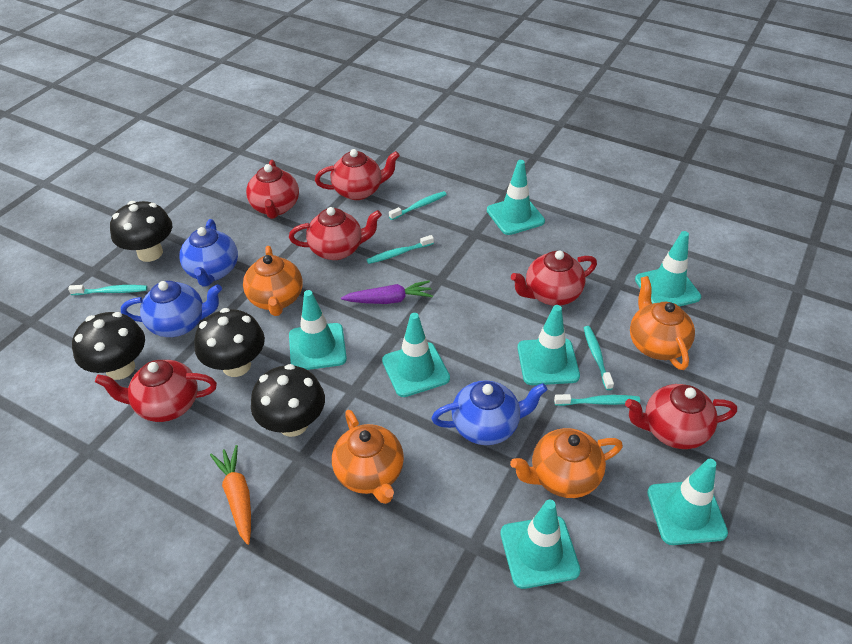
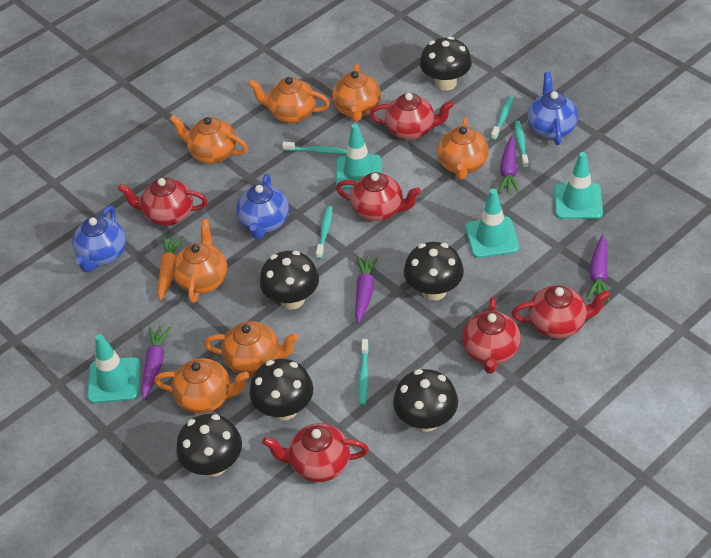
black mushroom: 4 -> 6
orange teapot: 4 -> 7
purple carrot: 1 -> 4
turquoise traffic cone: 7 -> 4

